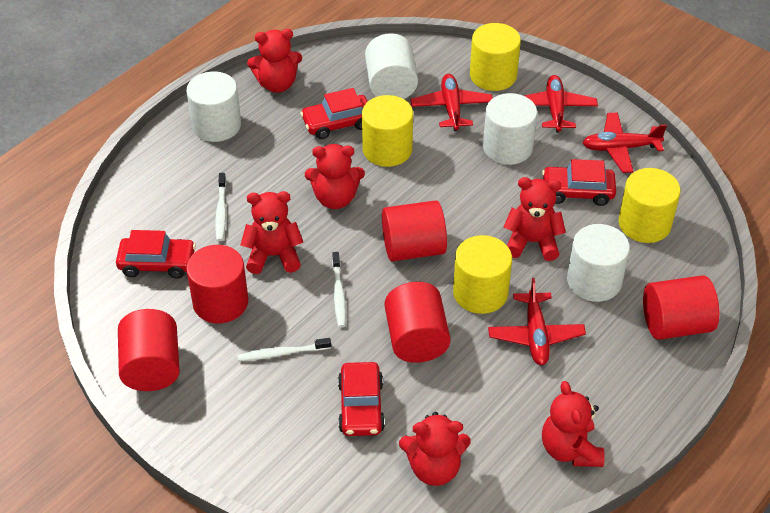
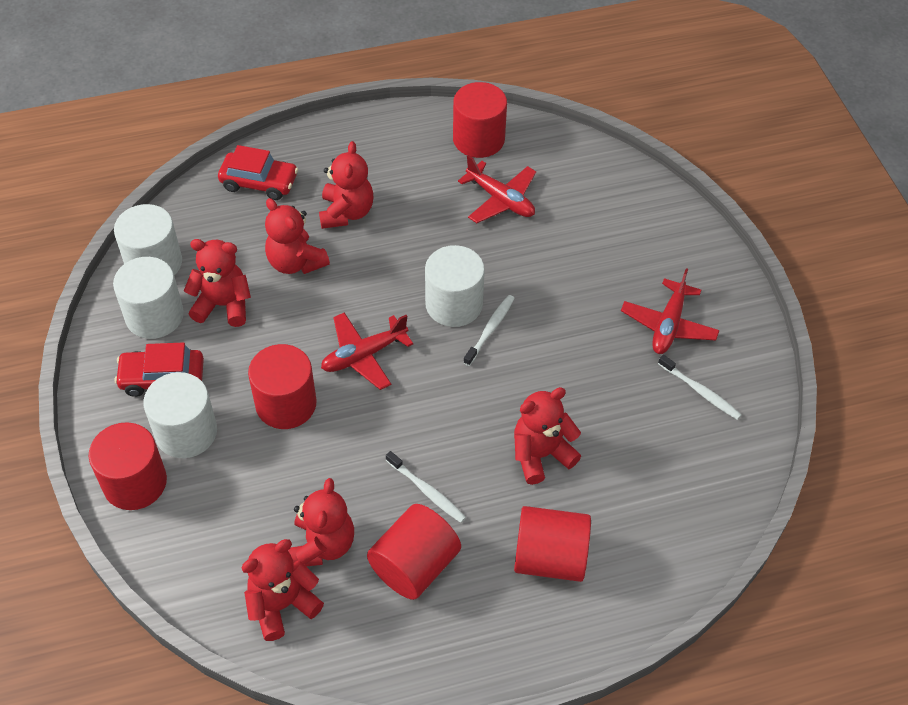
red car: 4 -> 2
red plane: 4 -> 3
yellow cylinder: 4 -> 0

